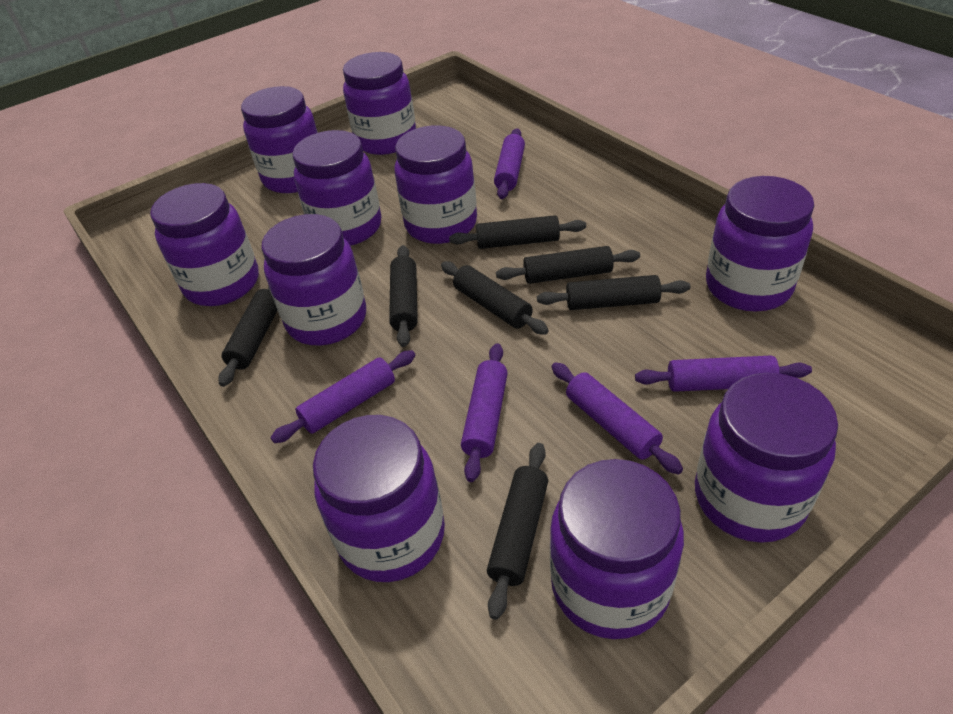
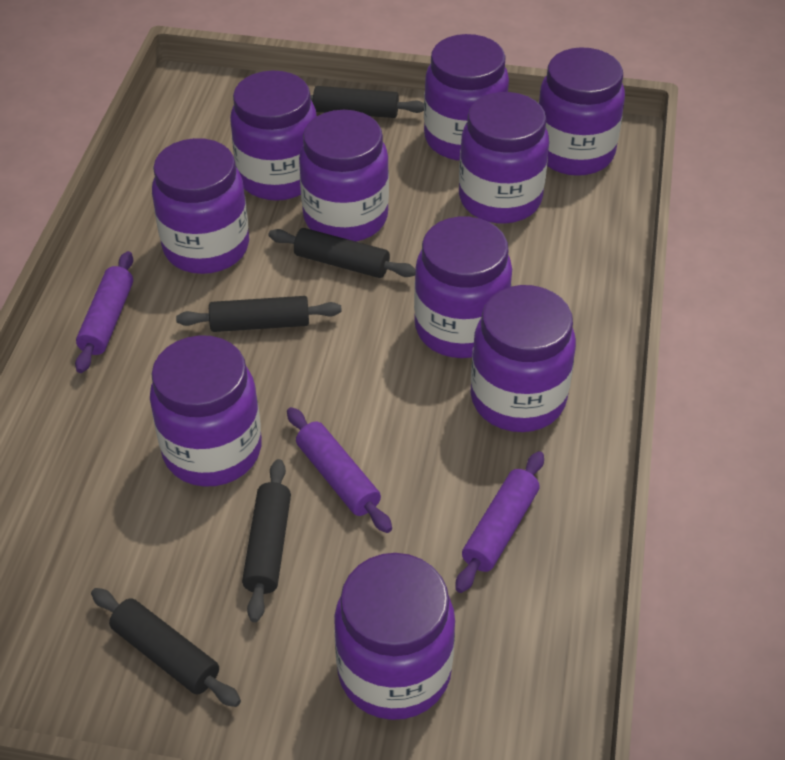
black rolling pin: 7 -> 5
purple rolling pin: 5 -> 3

